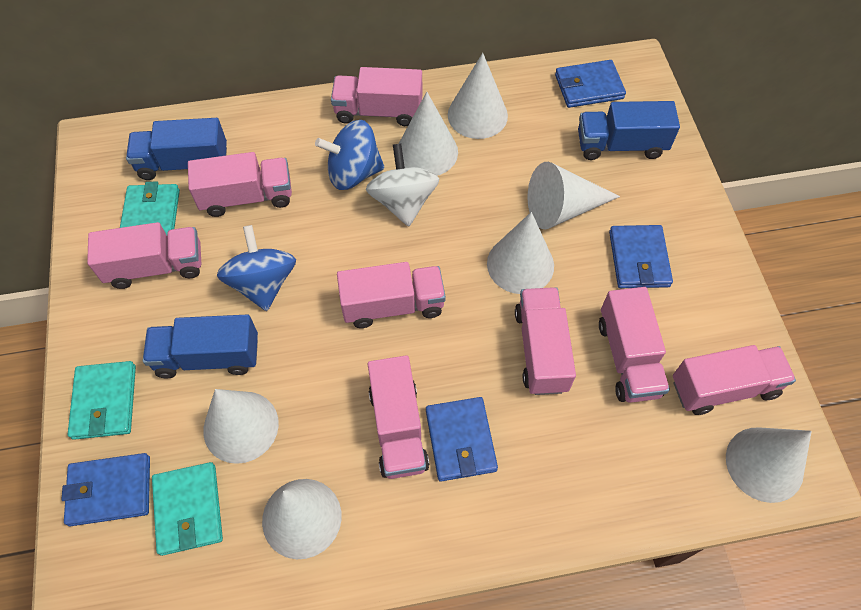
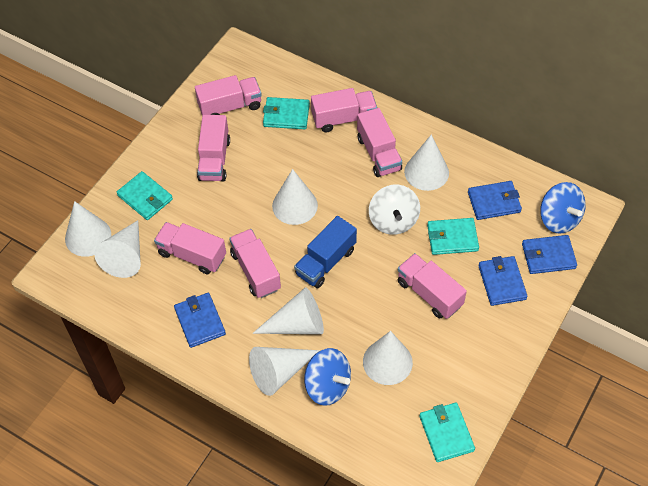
blue truck: 3 -> 1
pink truck: 8 -> 7
turquoise wallet: 3 -> 4

